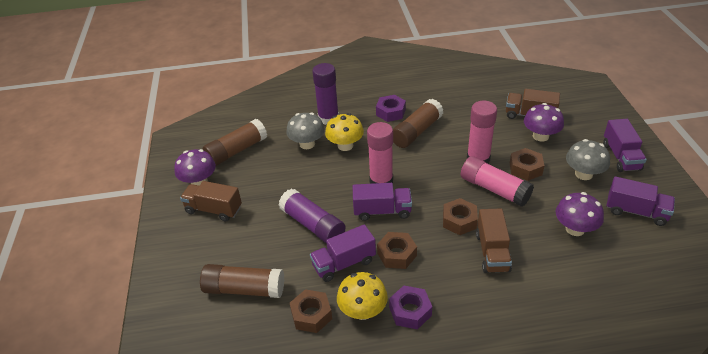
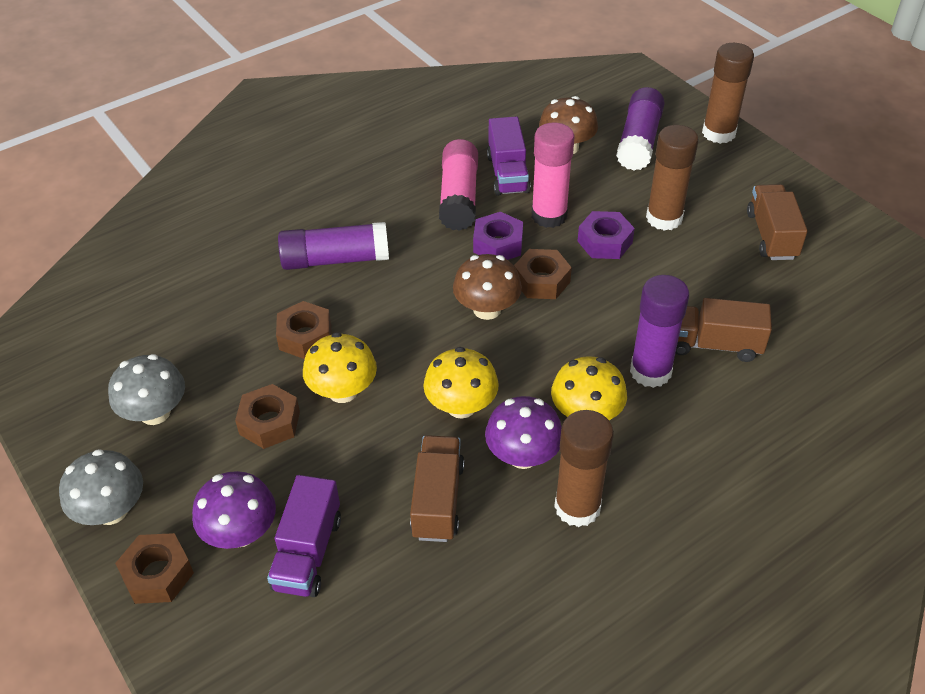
brown mushroom: 0 -> 2
pink glue stick: 3 -> 2
purple glue stick: 2 -> 3
purple mushroom: 3 -> 2
purple truck: 4 -> 2
yellow mushroom: 2 -> 3

